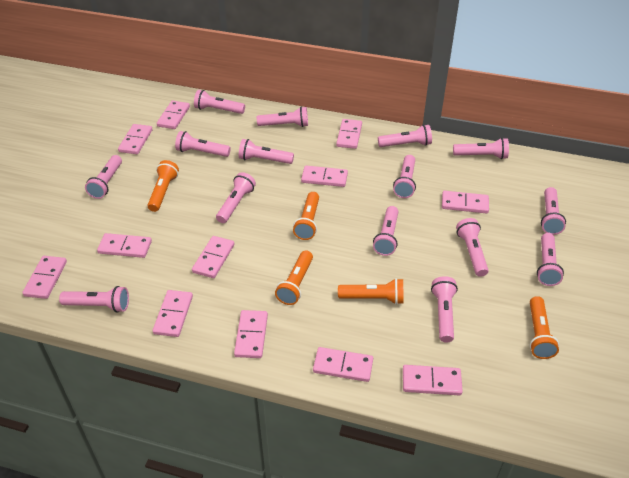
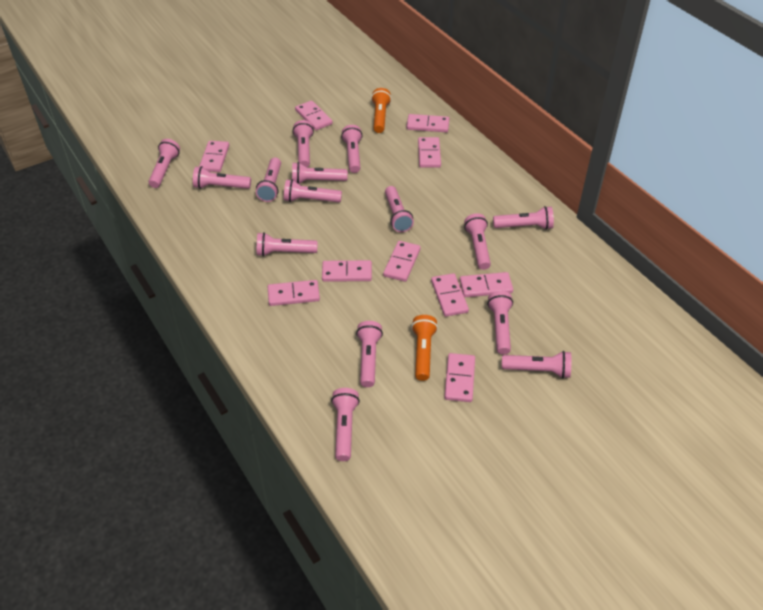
orange flashlight: 5 -> 2
pink domino: 12 -> 10

